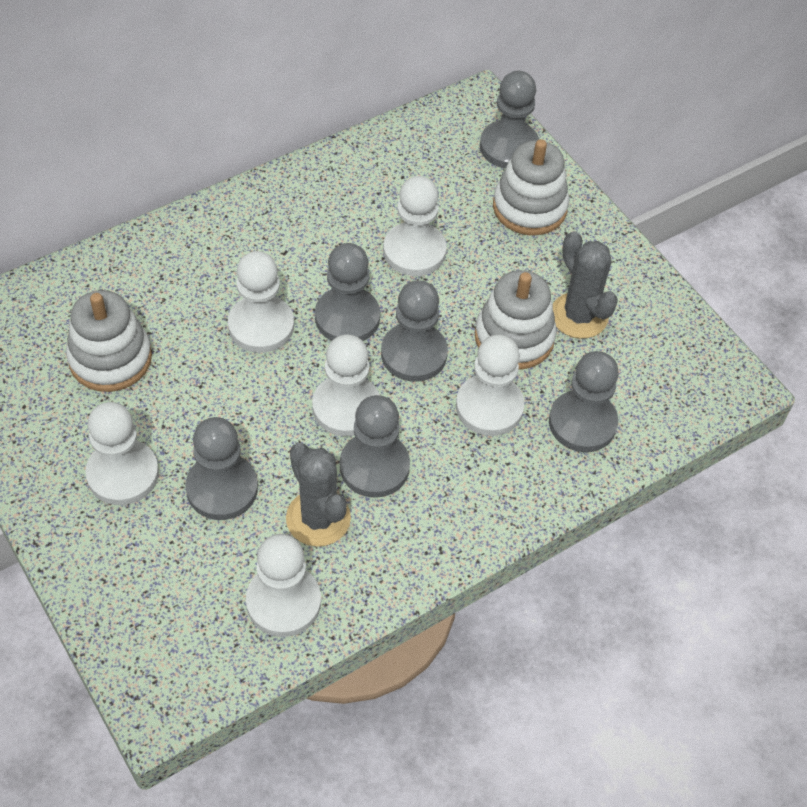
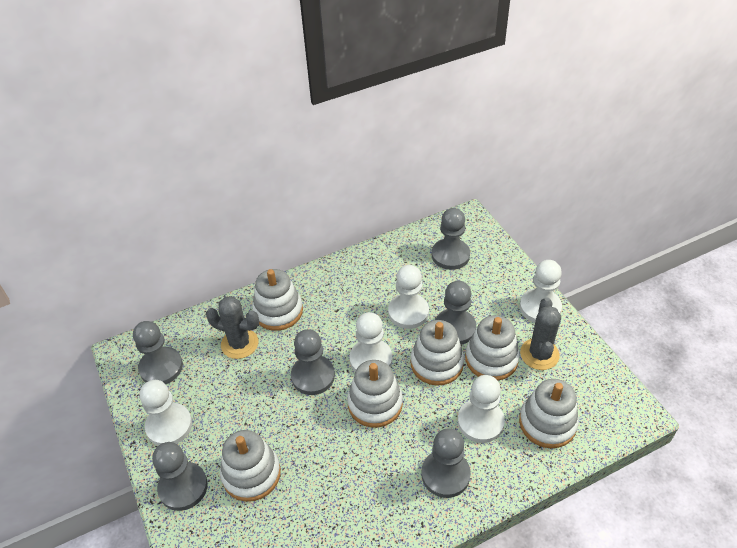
white pawn: 6 -> 5
white stacking toy: 3 -> 6

